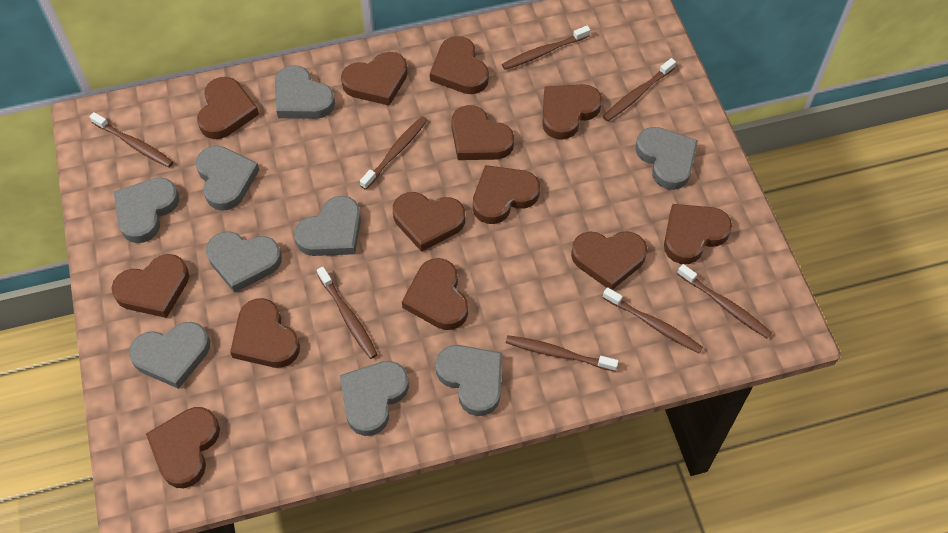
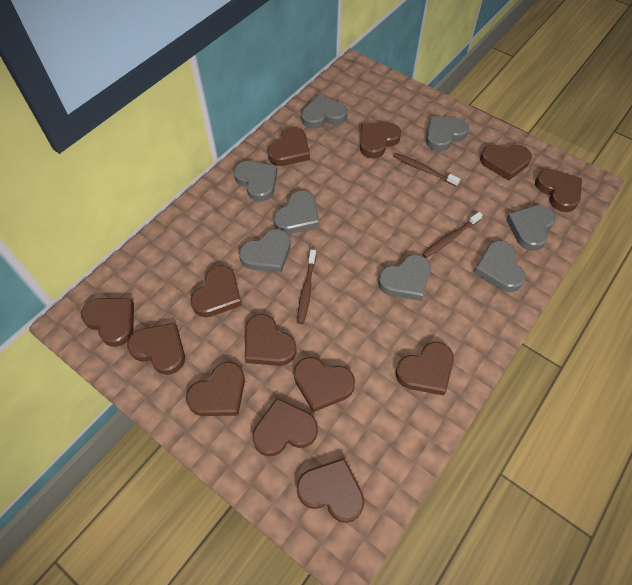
brown toothbrush: 8 -> 3
grey heart: 9 -> 8

